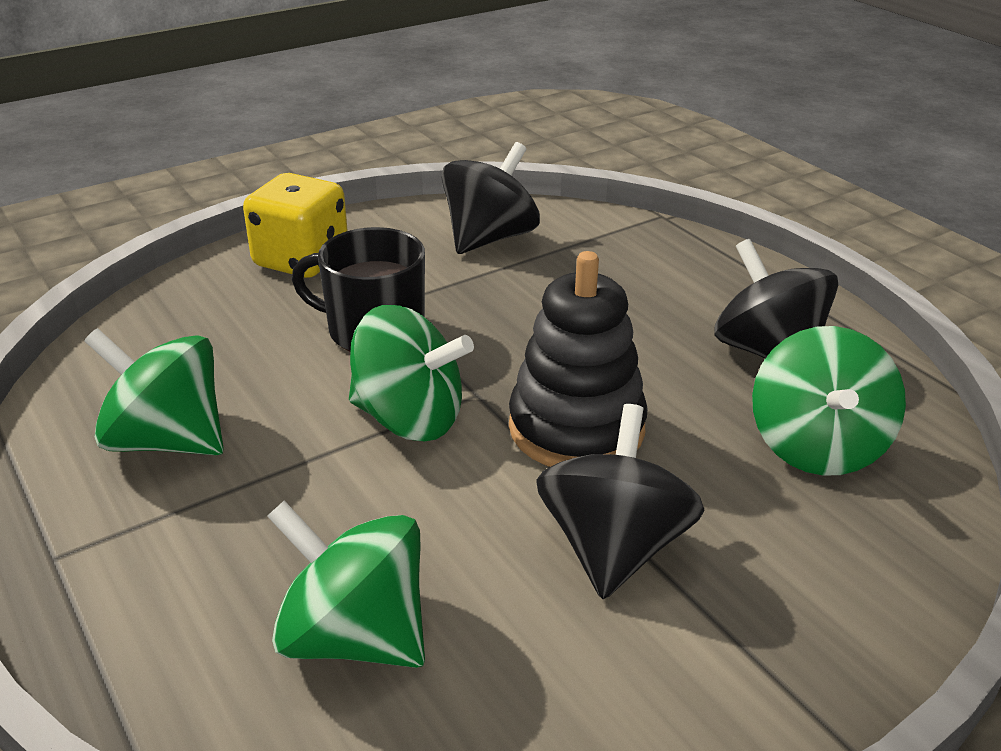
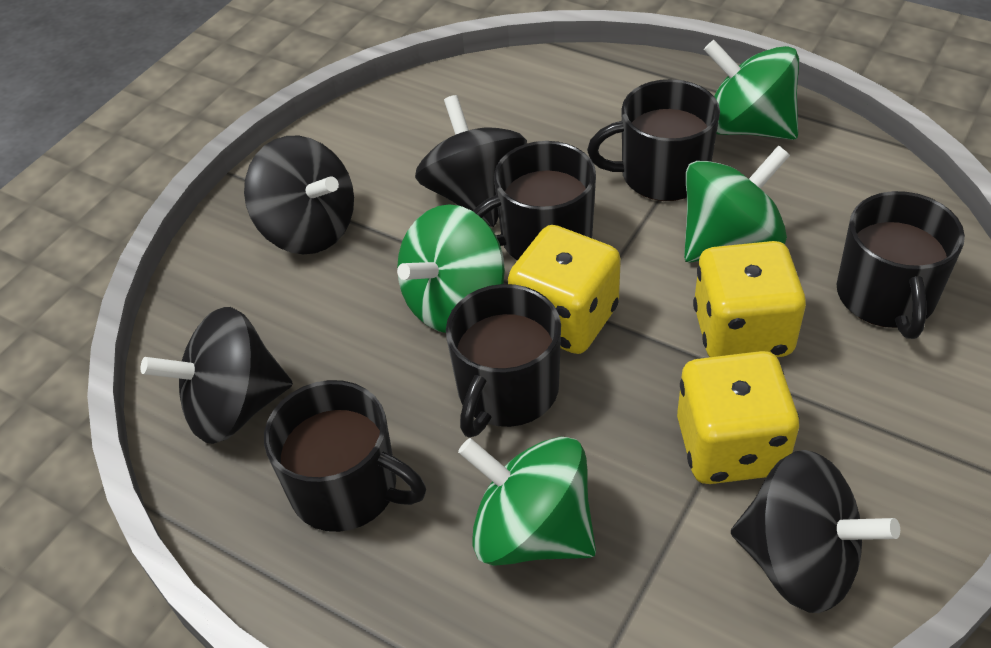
black mug: 1 -> 5
black spinning top: 3 -> 4
black stacking toy: 1 -> 0
yellow dice: 1 -> 3

